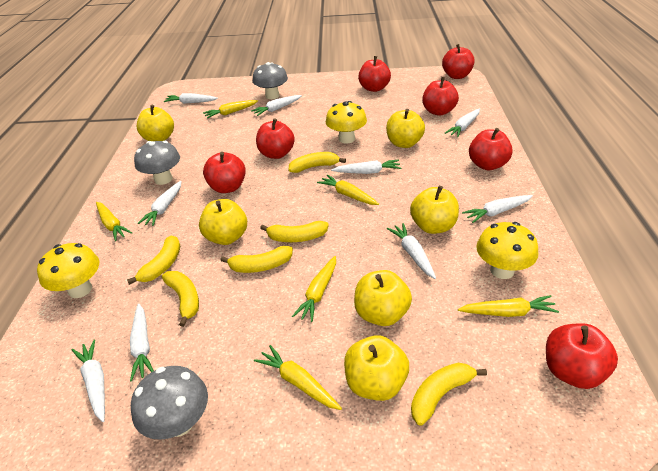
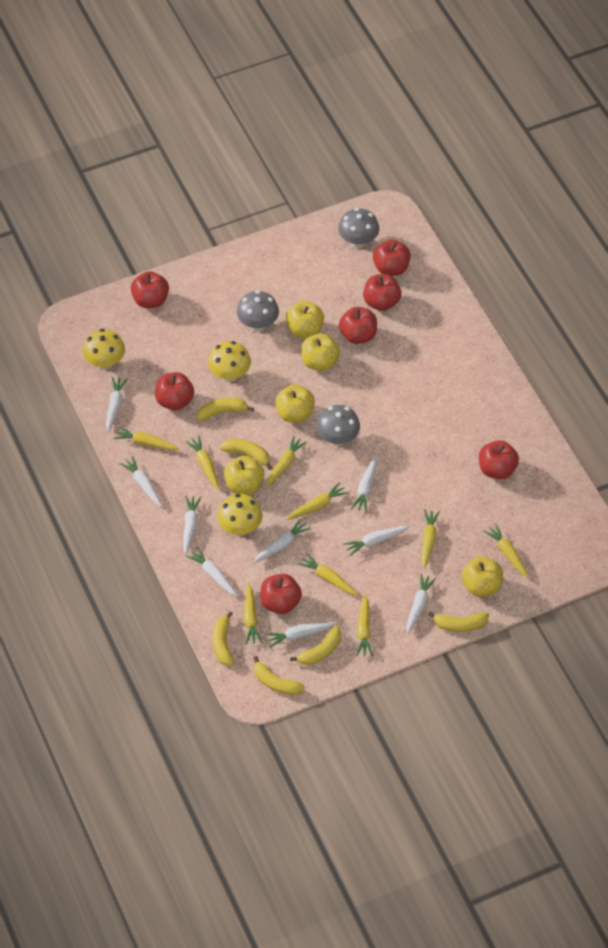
yellow apple: 6 -> 5
yellow carrot: 6 -> 9

